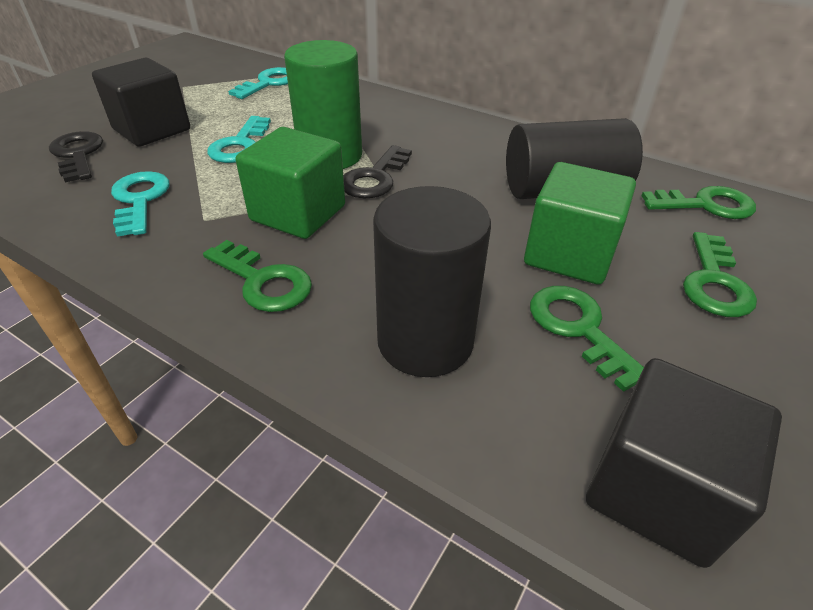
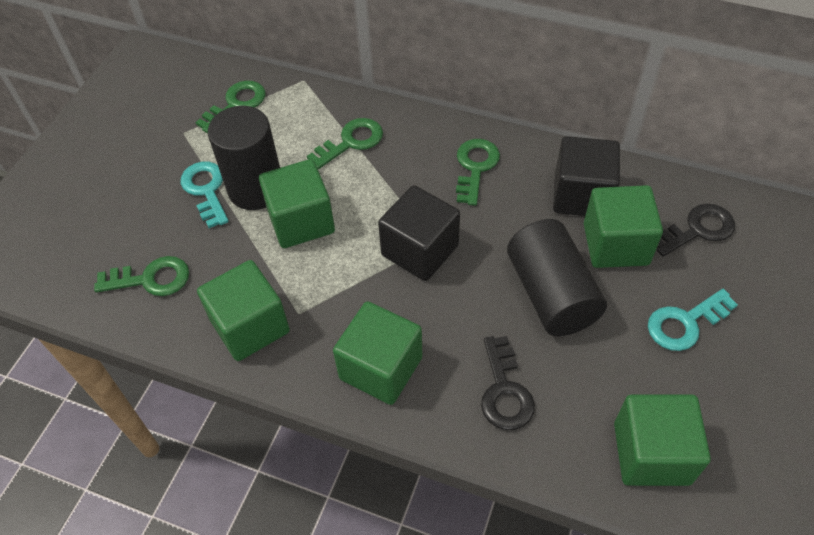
green cube: 2 -> 5
green cylinder: 1 -> 0
turquoise key: 3 -> 2

